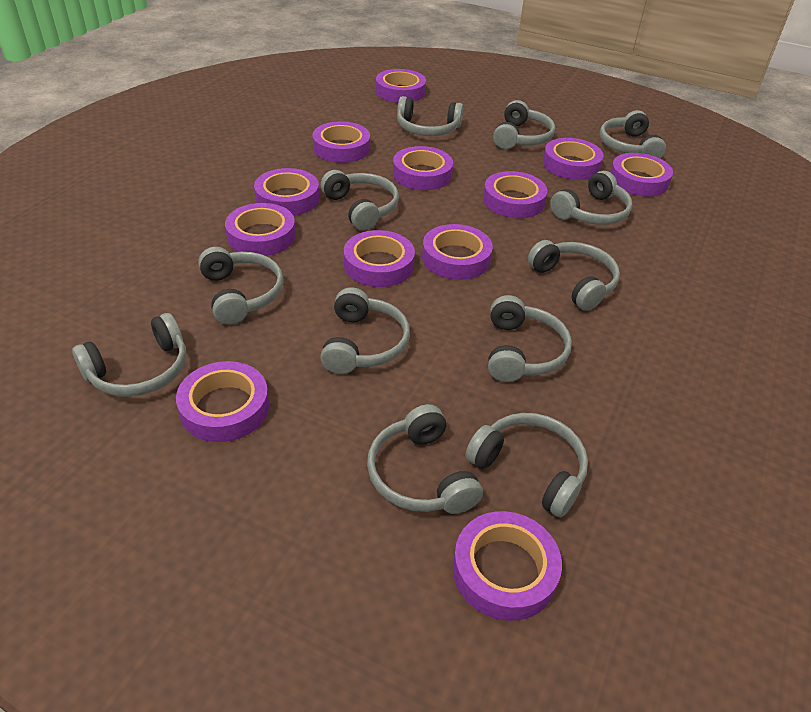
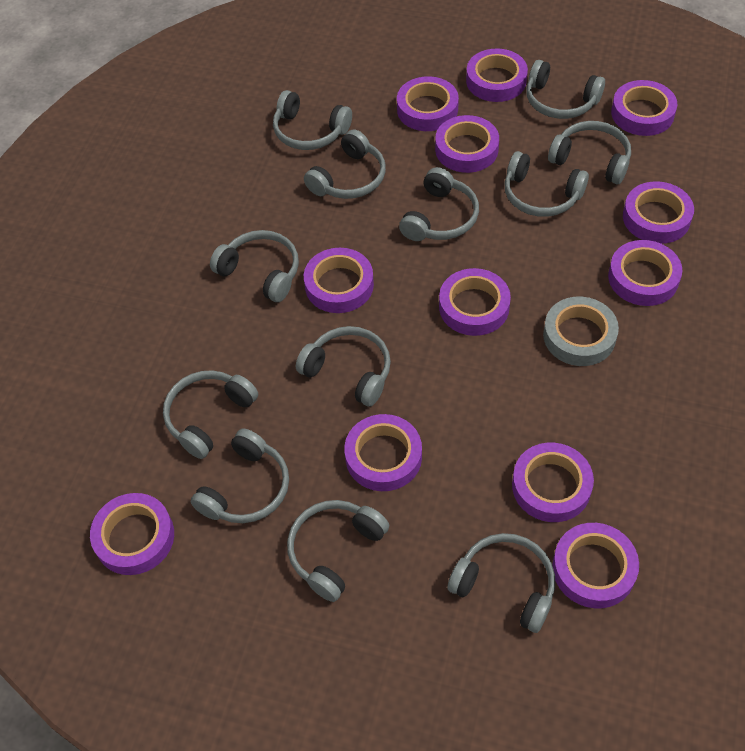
grey tape: 0 -> 1

